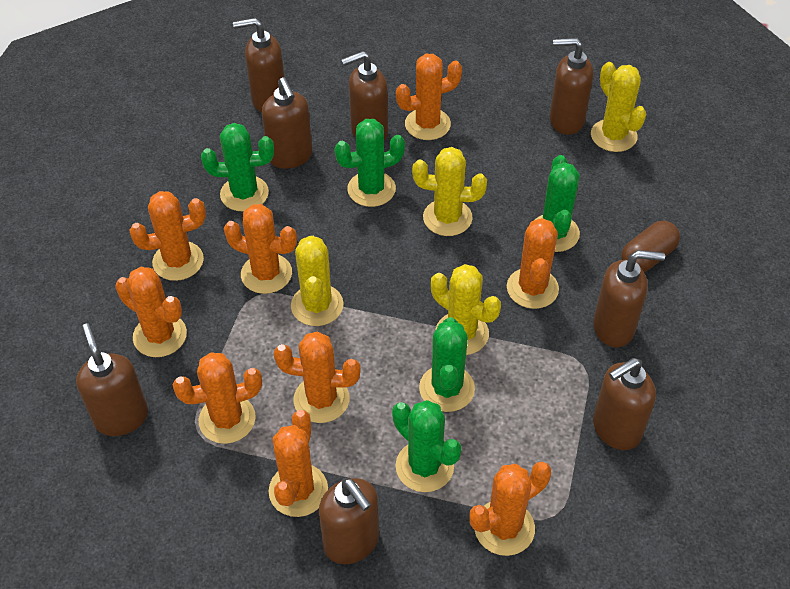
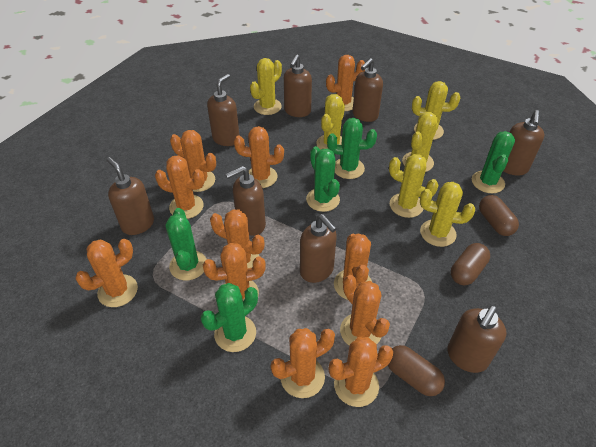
brown capsule: 1 -> 3
orange cactus: 9 -> 11
yellow cactus: 4 -> 6

